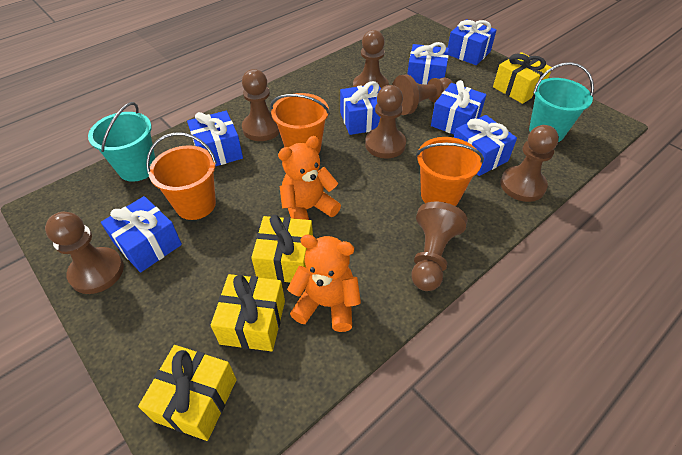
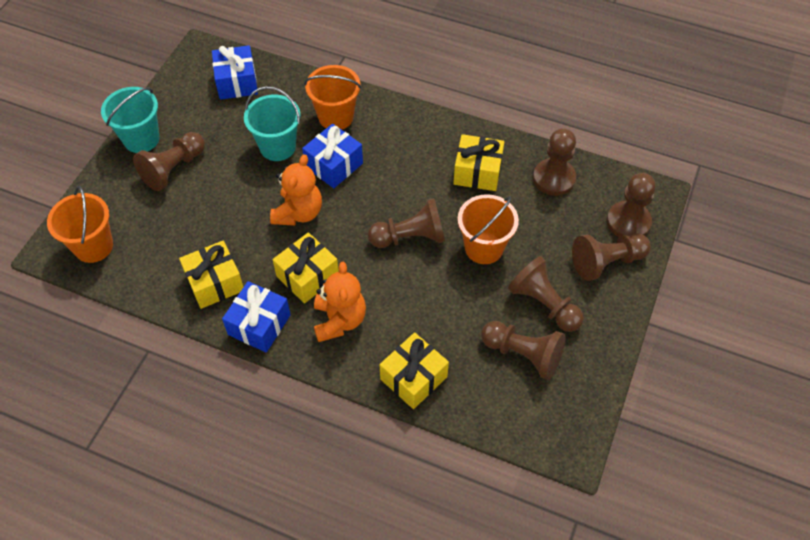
blue gift: 7 -> 3

